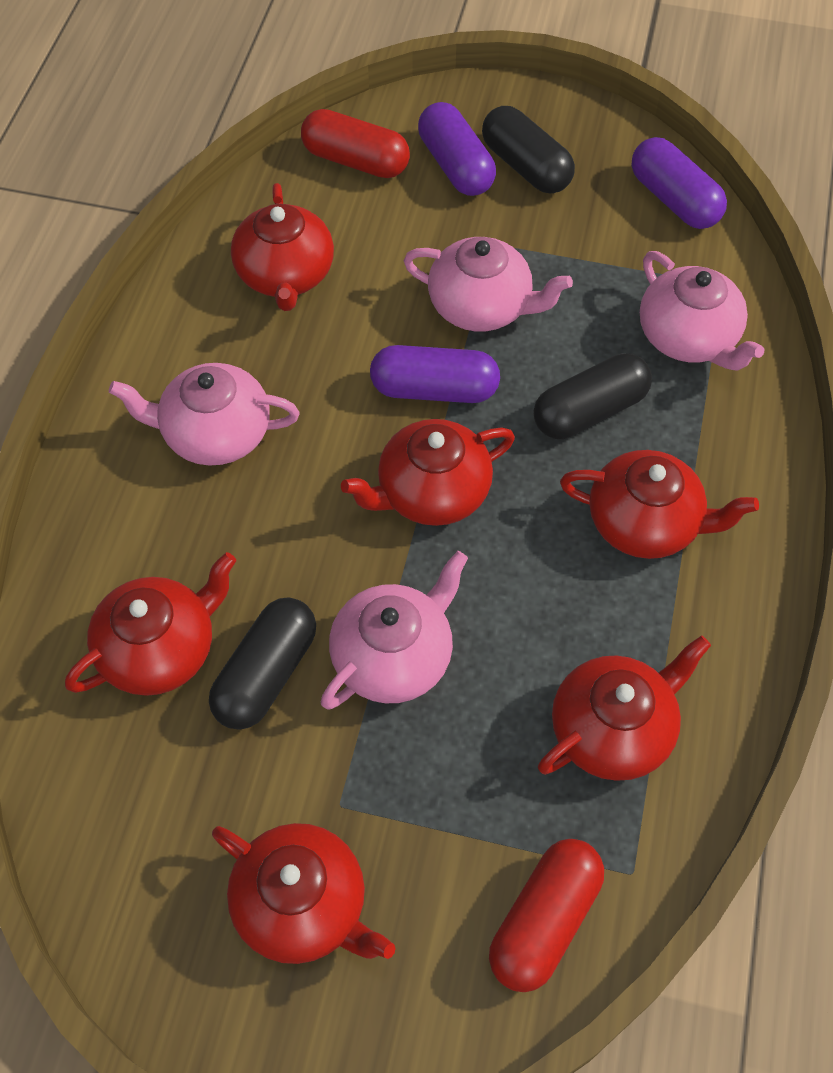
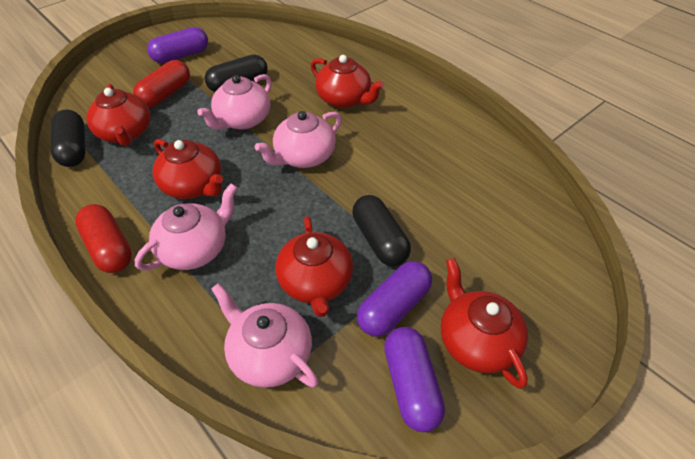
red teapot: 6 -> 5

